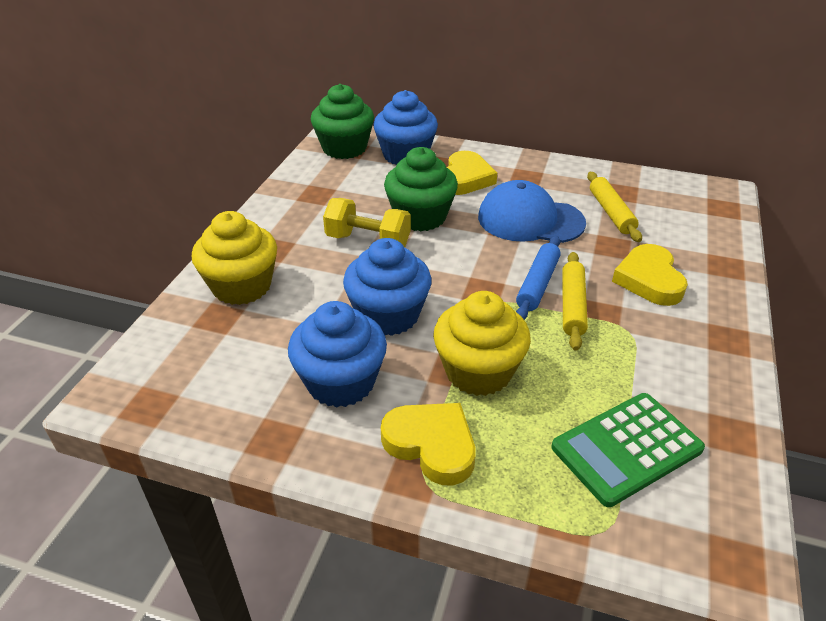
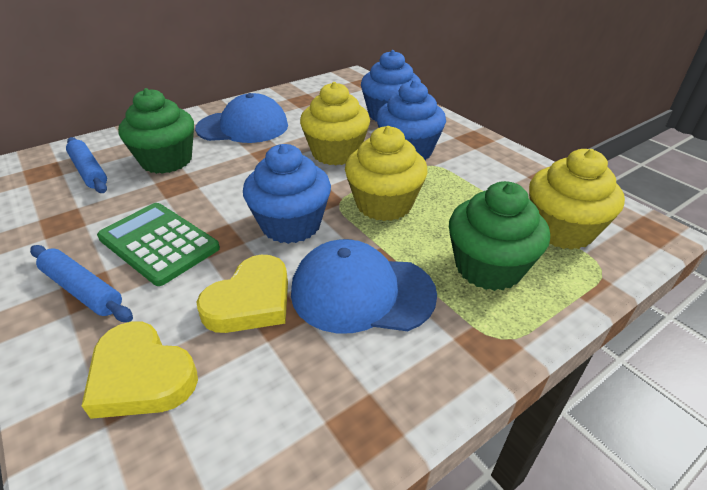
blue cap: 1 -> 2
blue rolling pin: 1 -> 2
yellow cupcake: 2 -> 3
yellow dumbbell: 1 -> 0
yellow heart: 3 -> 2
yellow rolling pin: 2 -> 0

